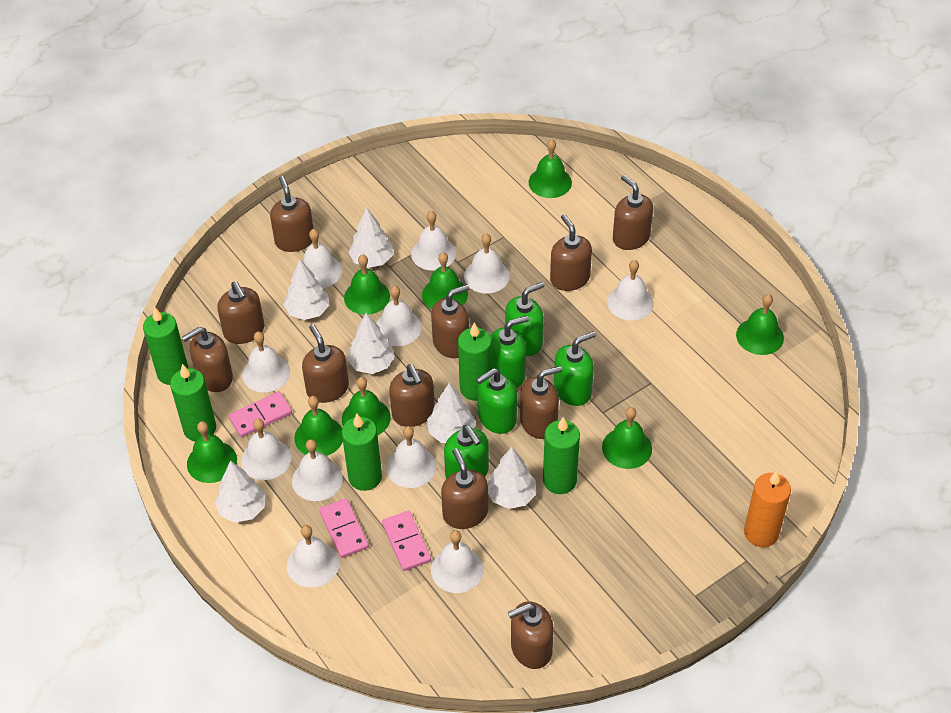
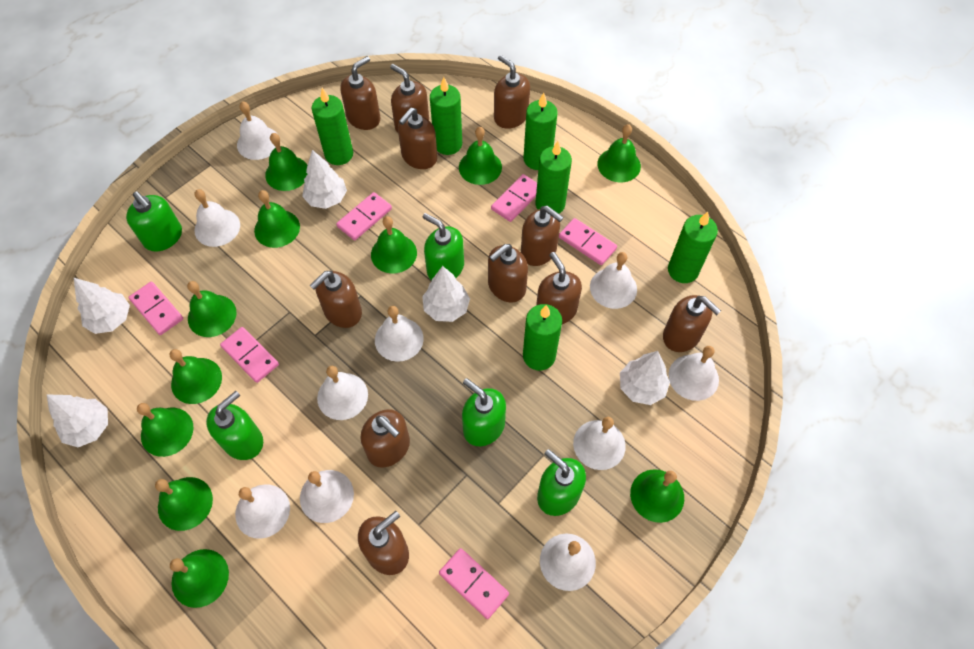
green bell: 8 -> 11
green candle: 5 -> 6
orange candle: 1 -> 0
pink domino: 3 -> 6
white bell: 11 -> 10
white tree: 6 -> 5

